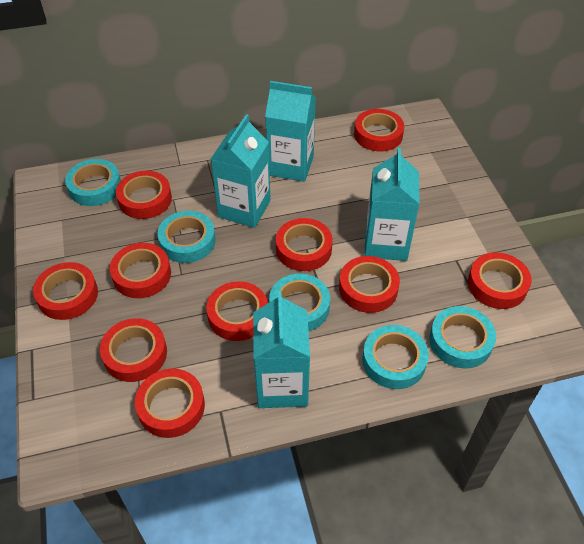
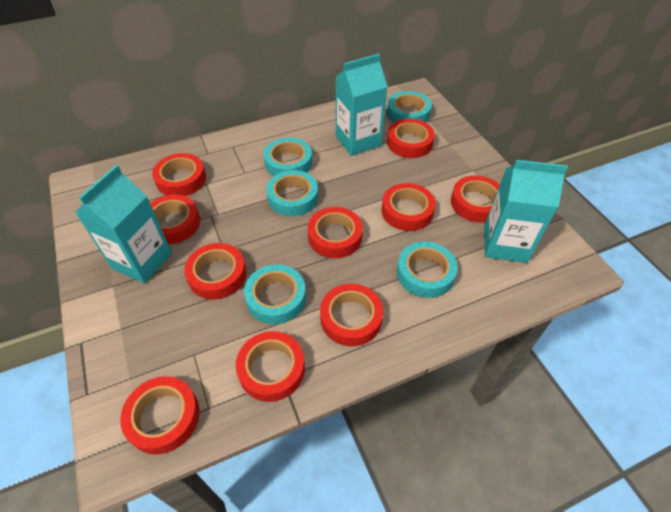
turquoise carton: 4 -> 3

